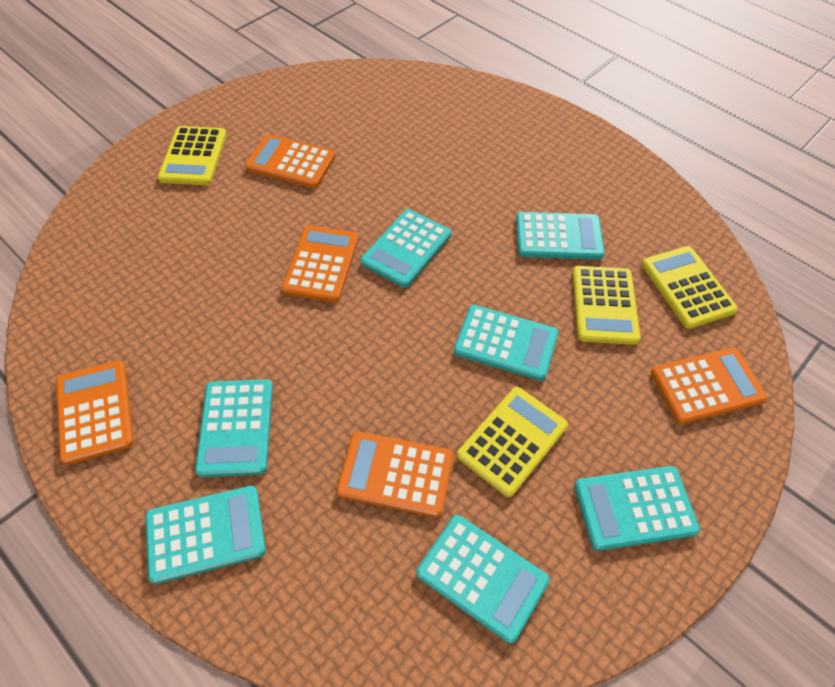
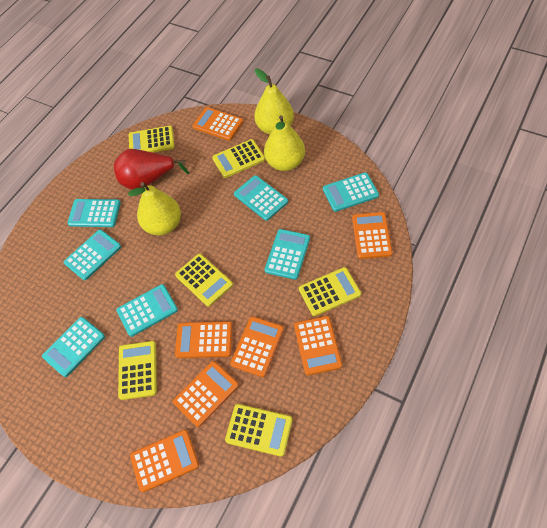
orange calculator: 5 -> 7
red pear: 0 -> 1
yellow calculator: 4 -> 6
yellow pear: 0 -> 3

